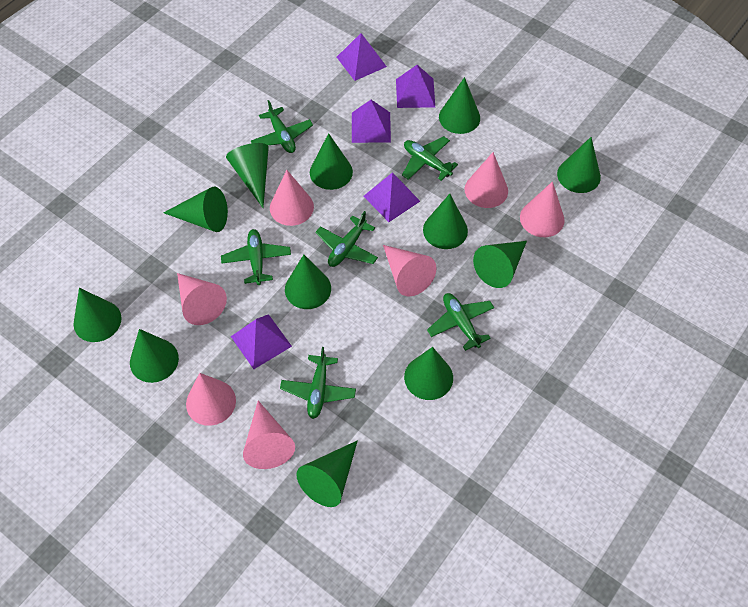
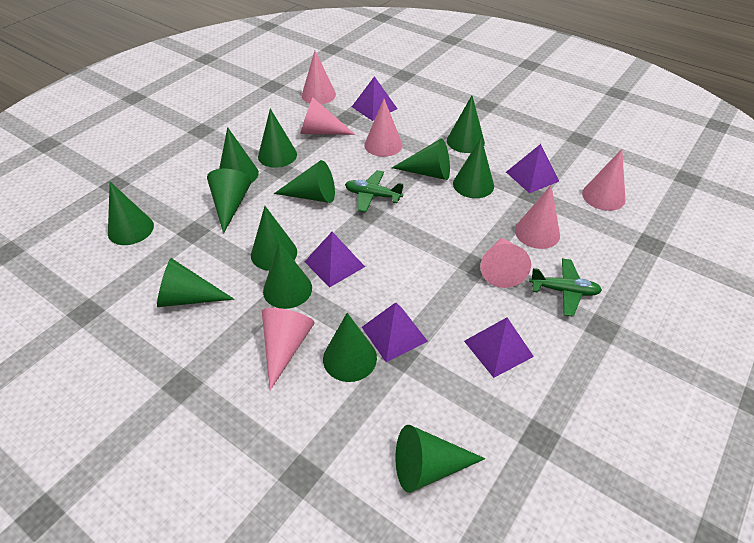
green cone: 12 -> 13
green plane: 6 -> 2

